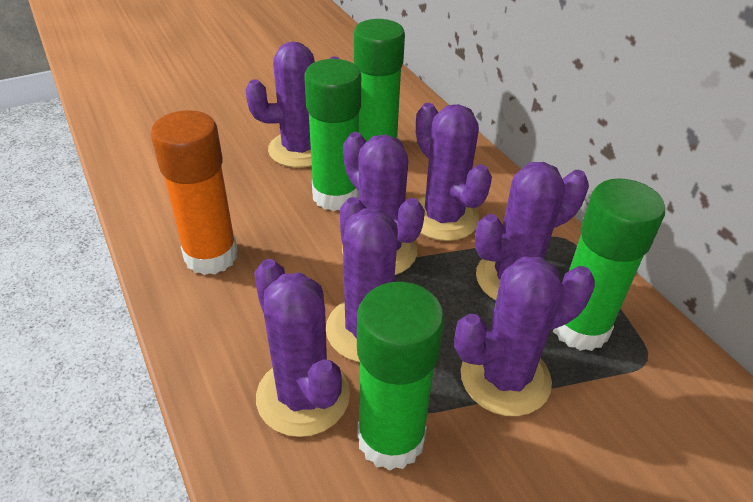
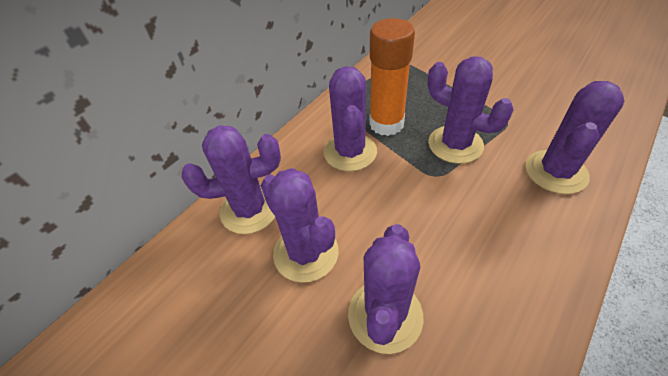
green glue stick: 4 -> 0
purple cactus: 7 -> 6

